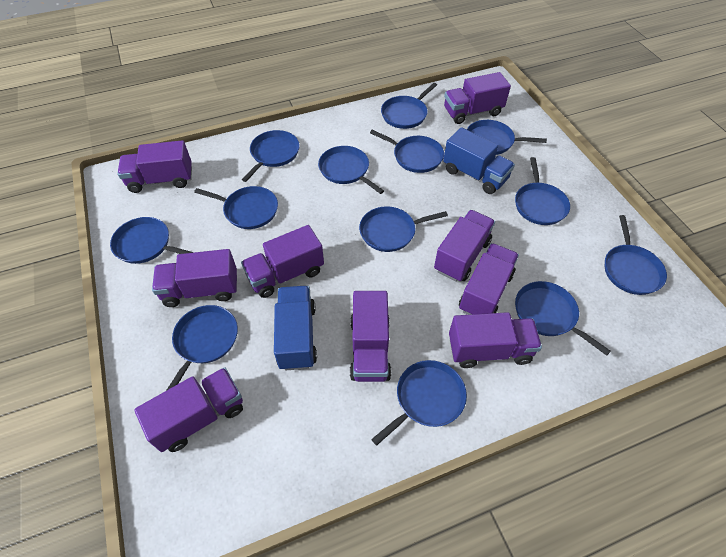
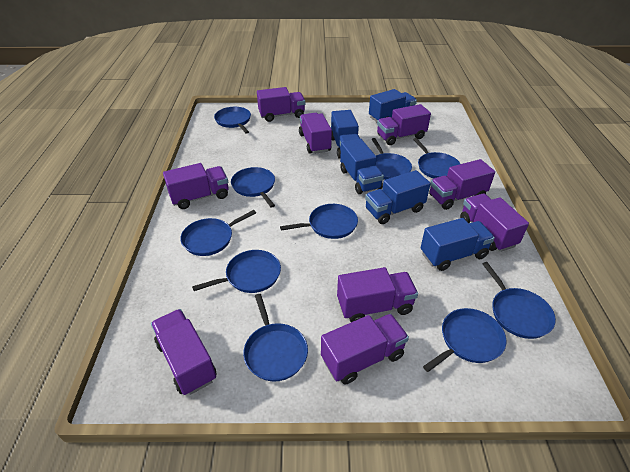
blue pan: 13 -> 10
blue truck: 2 -> 5

